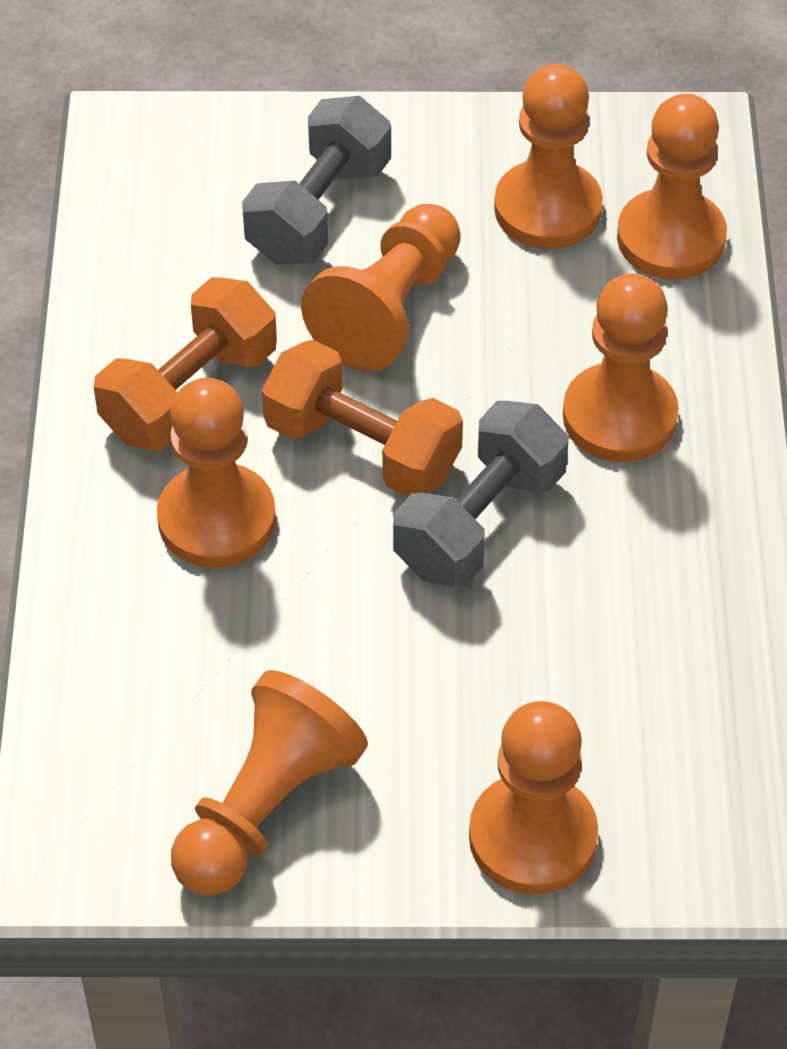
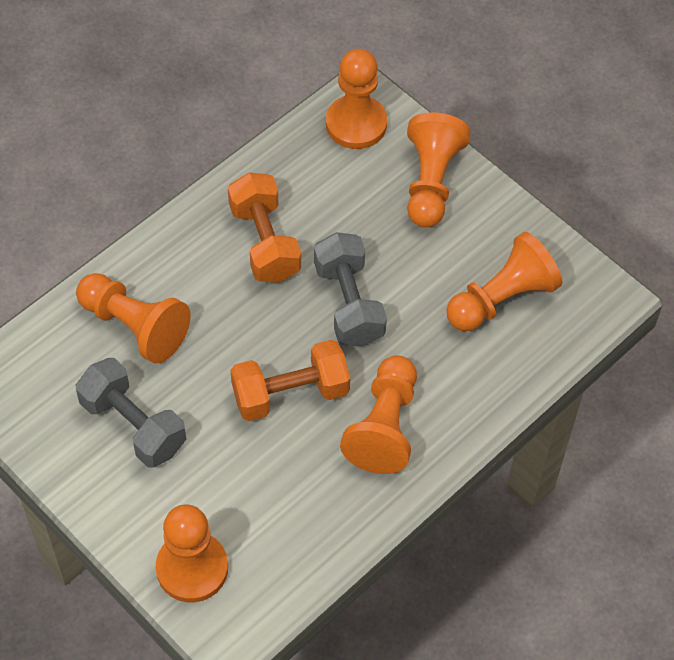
orange pawn: 7 -> 6

